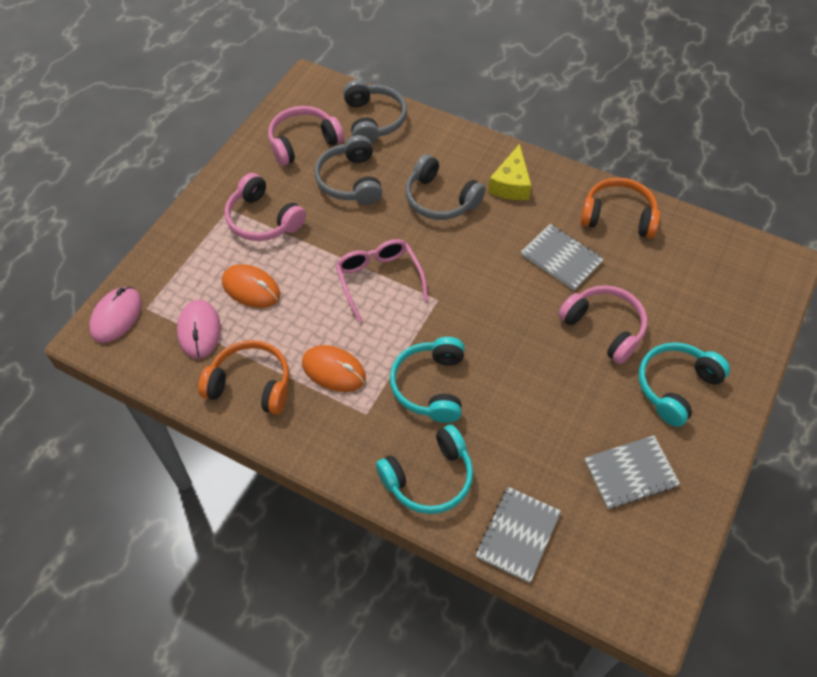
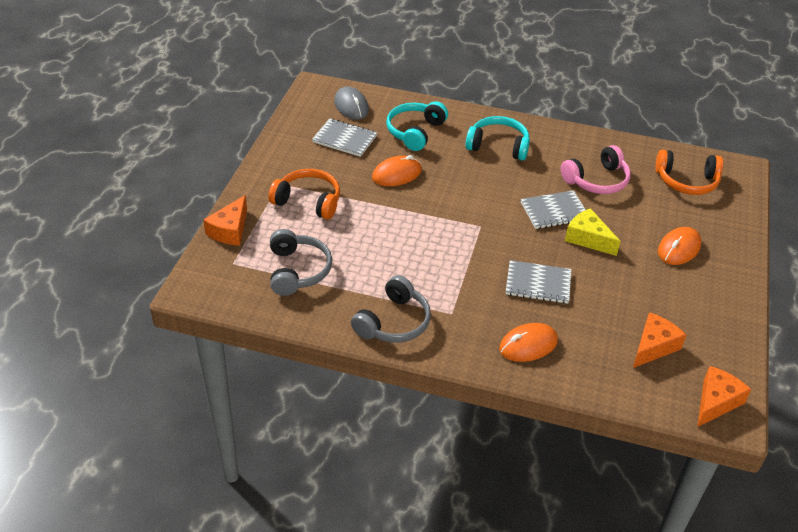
grey headphones: 3 -> 2
grey mouse: 0 -> 1
orange cheese: 0 -> 3
orange mouse: 2 -> 3
pink glasses: 1 -> 0
pink headphones: 3 -> 1
pink mouse: 2 -> 0
turquoise headphones: 3 -> 2

